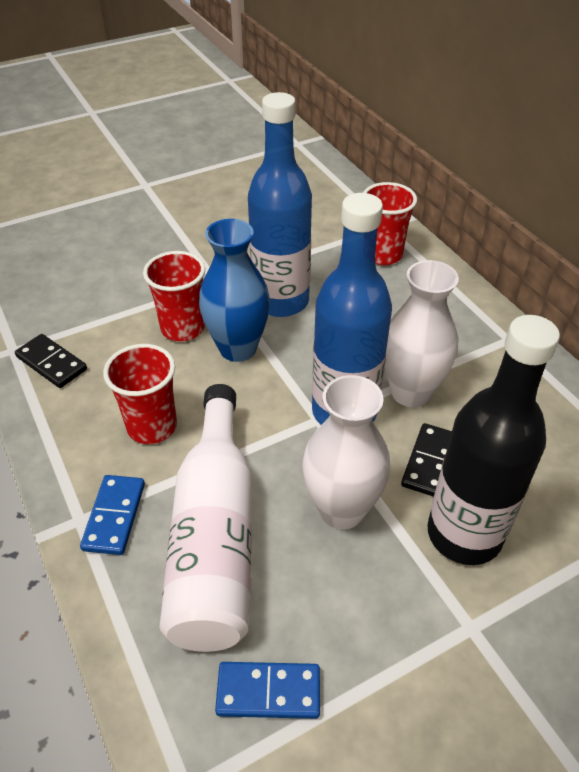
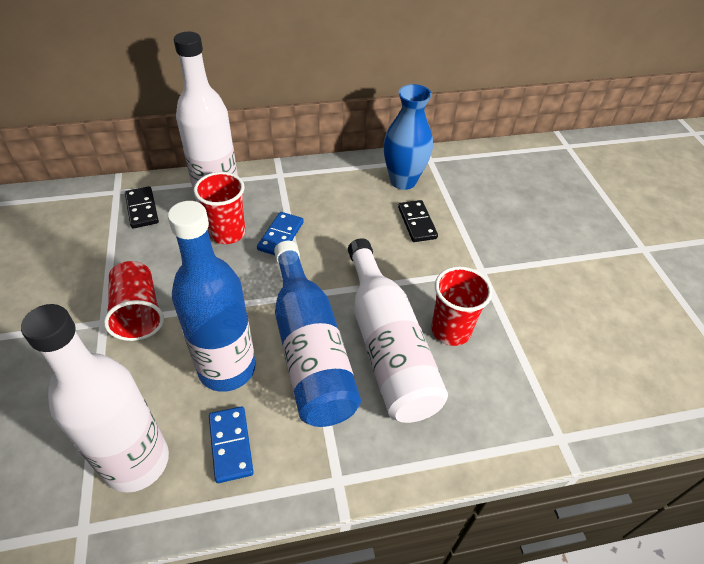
black bottle: 1 -> 0
white bottle: 1 -> 3
white vase: 2 -> 0

